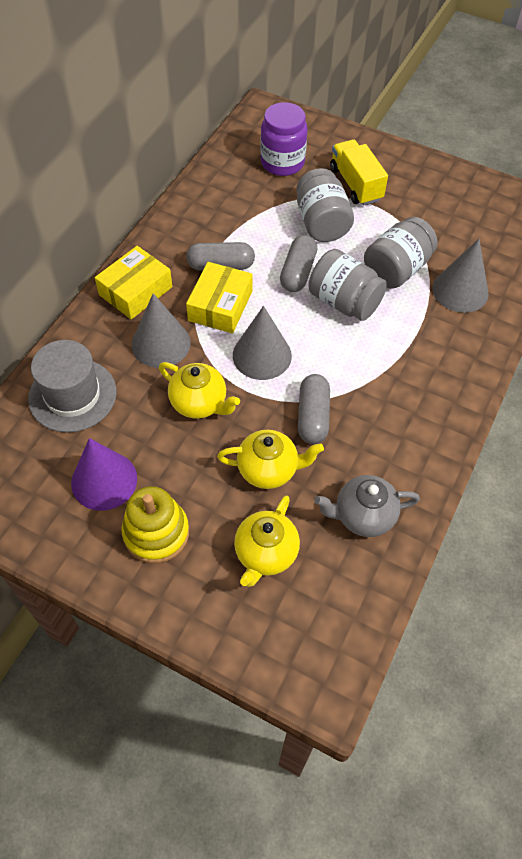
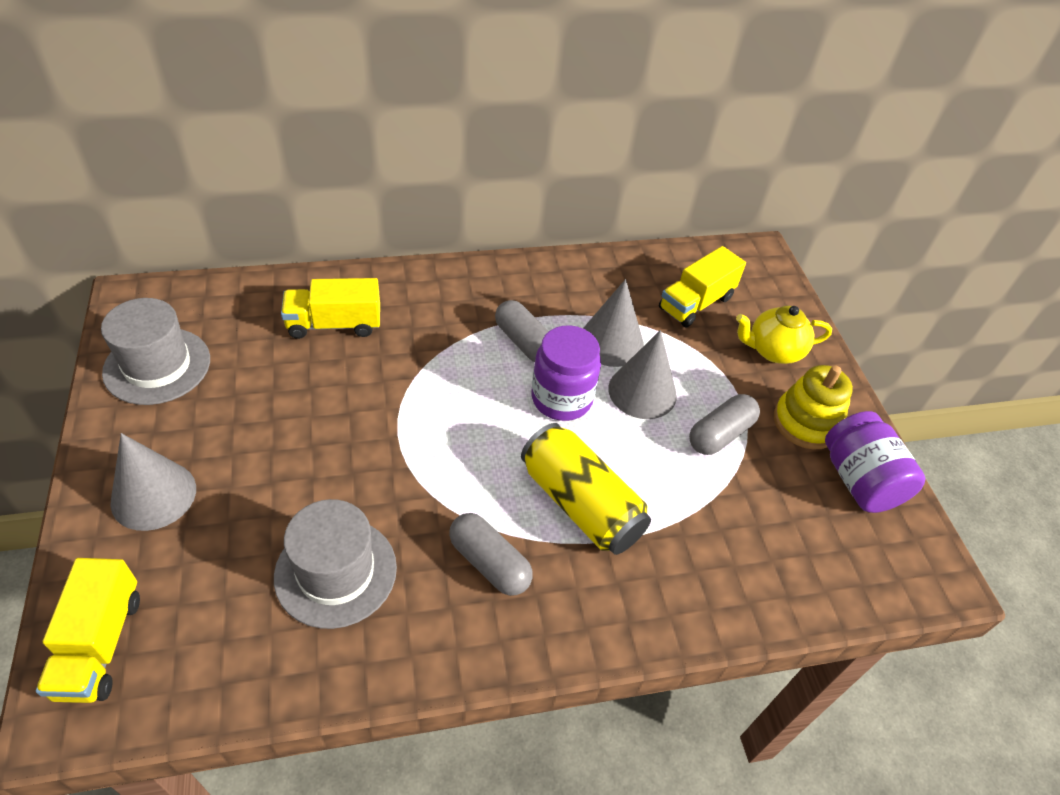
grey hat: 1 -> 2
grey jar: 3 -> 0
grey teapot: 1 -> 0
purple cone: 1 -> 0
purple jar: 1 -> 2
yellow box: 2 -> 0
yellow can: 0 -> 1
yellow teapot: 3 -> 1
yellow truck: 1 -> 3

